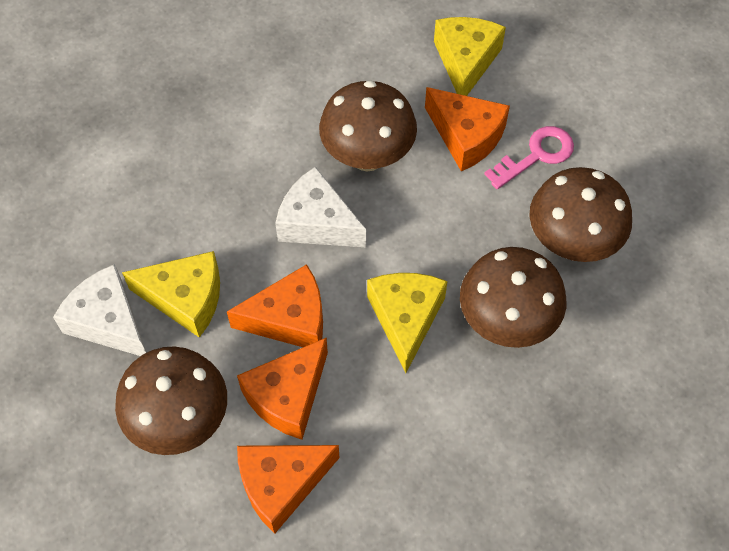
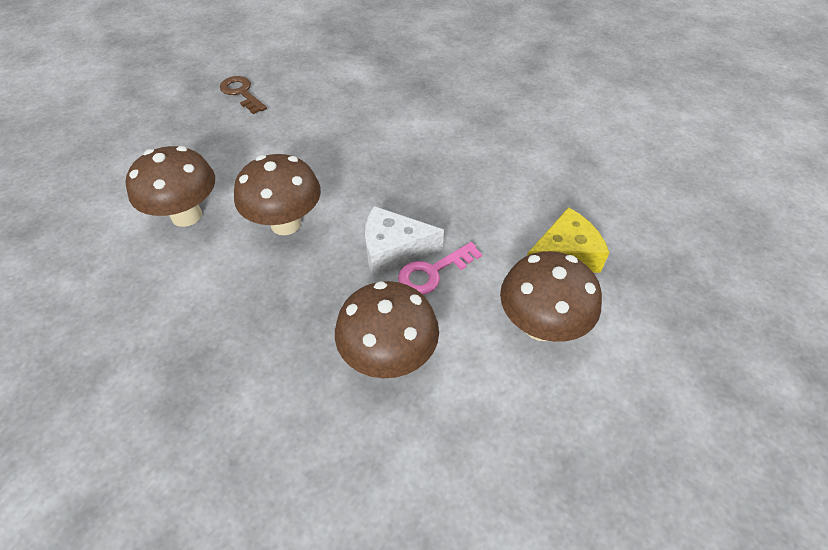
brown key: 0 -> 1
orange cheese: 4 -> 0
white cheese: 2 -> 1
yellow cheese: 3 -> 1

